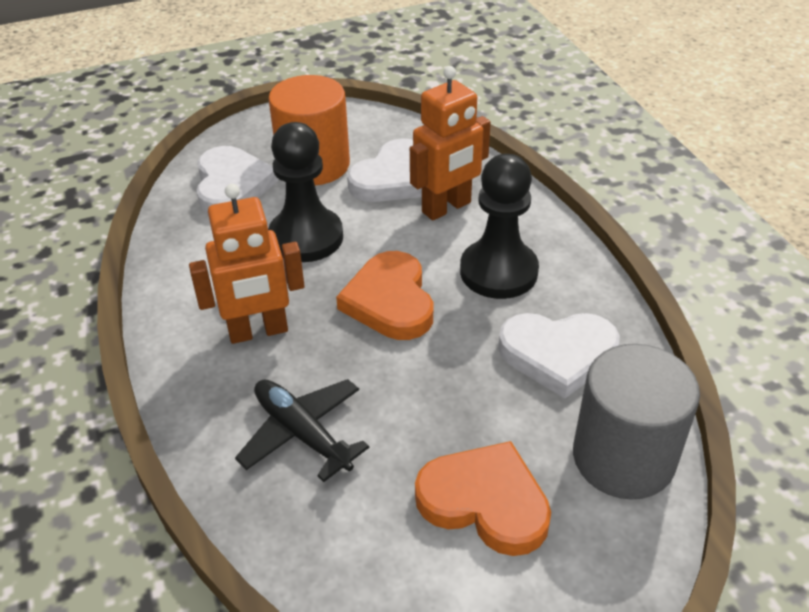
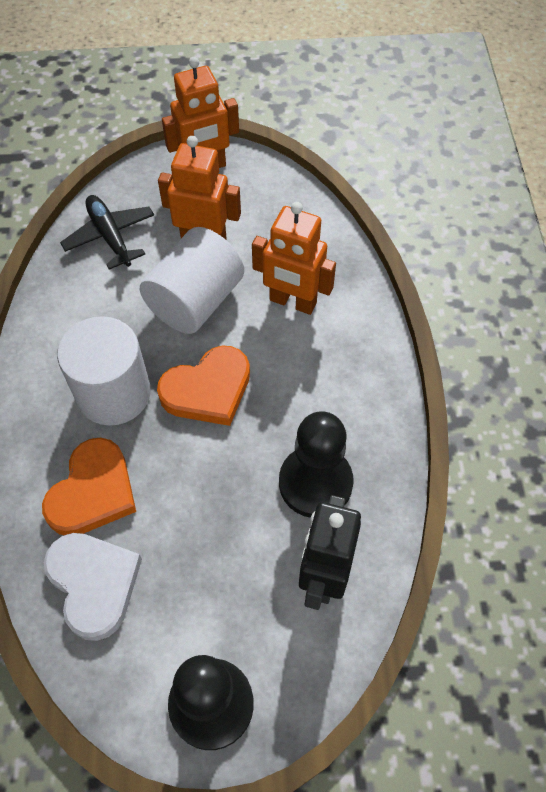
black robot: 0 -> 1
grey cylinder: 1 -> 0
orange cylinder: 1 -> 0
orange robot: 2 -> 3
white cylinder: 0 -> 2
white heart: 3 -> 1

